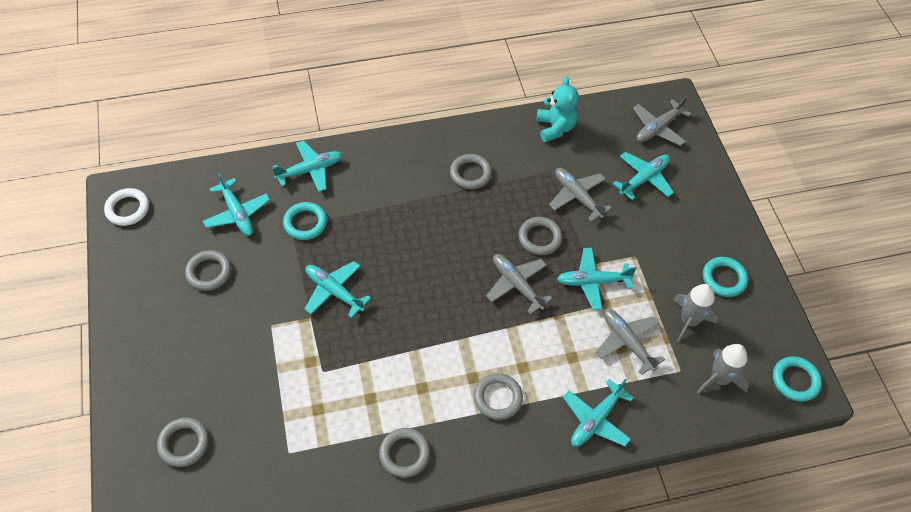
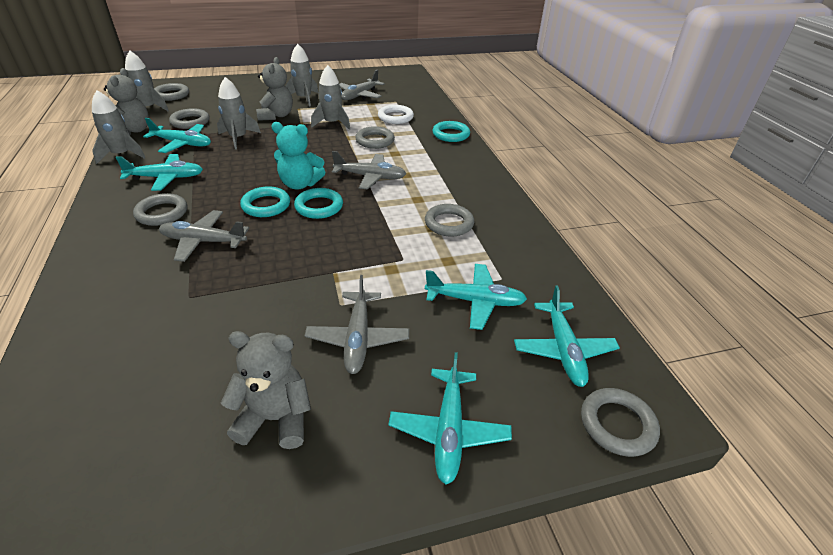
grey rocket: 2 -> 5
grey teddy bear: 0 -> 3
turquoise plane: 6 -> 5

